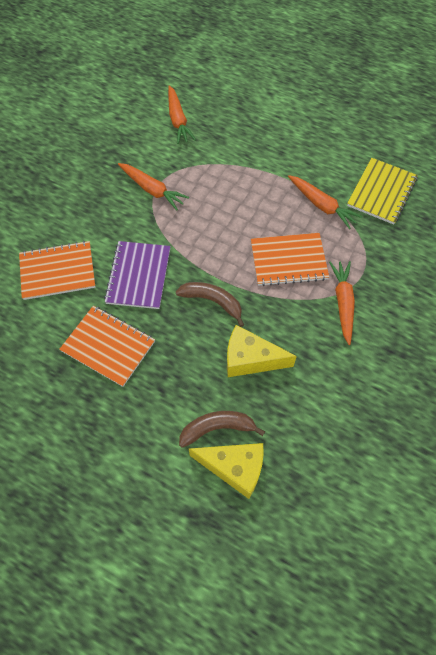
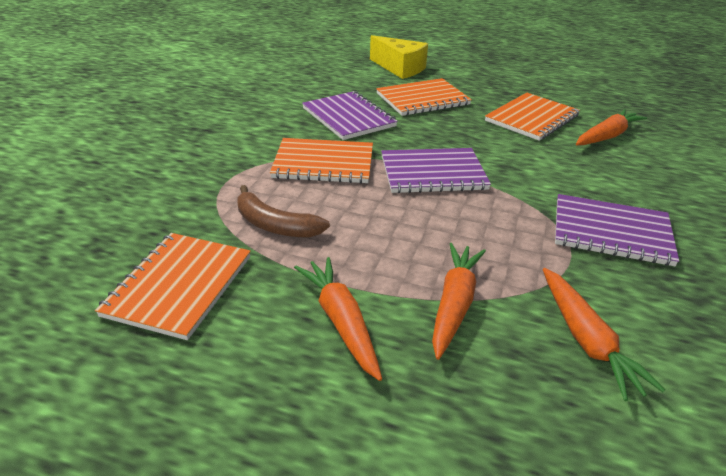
brown banana: 2 -> 1
orange notebook: 3 -> 4
purple notebook: 1 -> 3
yellow cheese: 2 -> 1
yellow notebook: 1 -> 0

